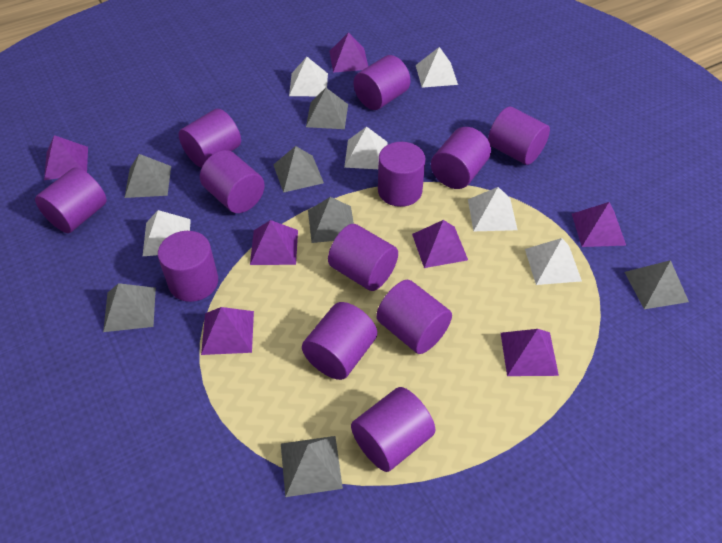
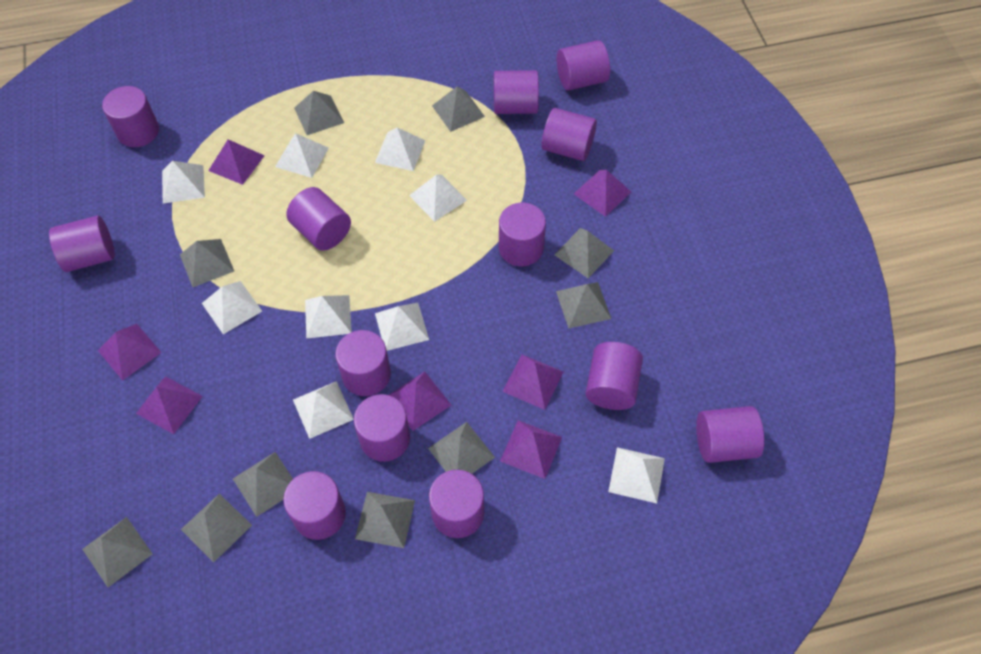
grey pyramid: 7 -> 10
purple cylinder: 12 -> 13
white pyramid: 6 -> 9

